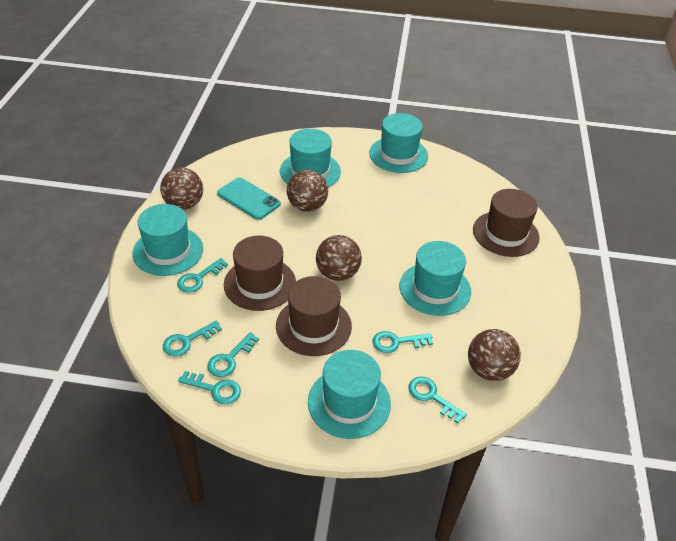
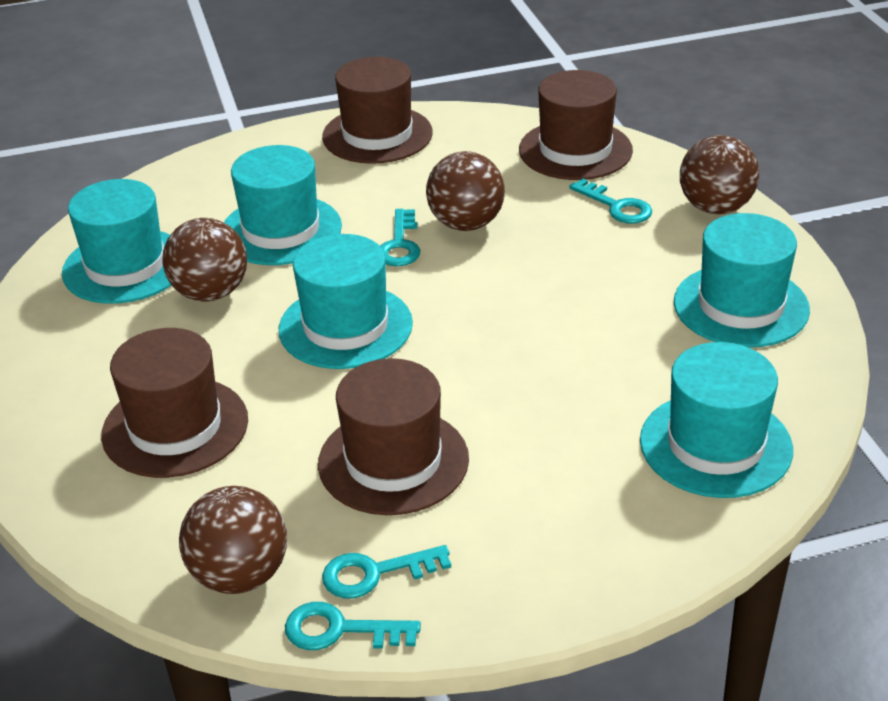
brown hat: 3 -> 4
turquoise key: 6 -> 4
turquoise phone: 1 -> 0

